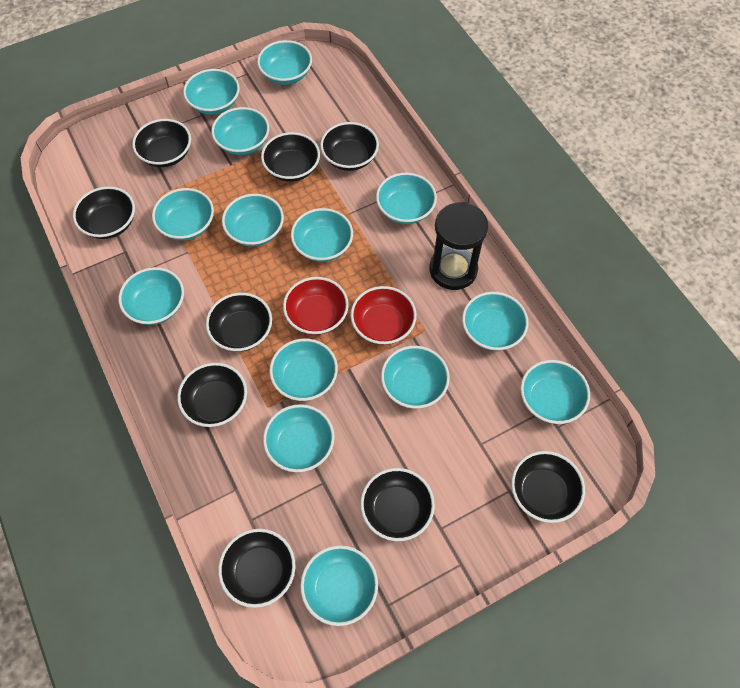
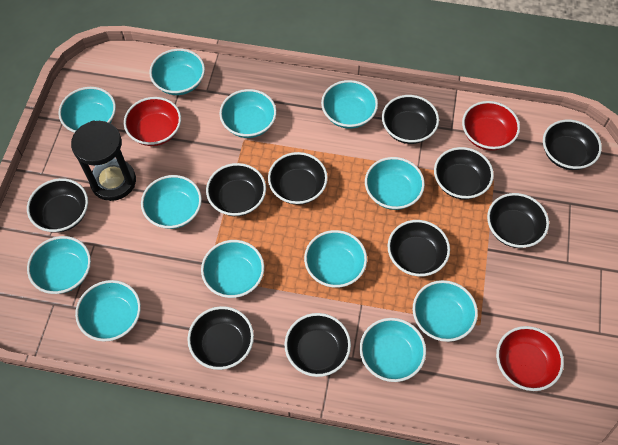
black bowl: 9 -> 10
red bowl: 2 -> 3
turquoise bowl: 14 -> 12

